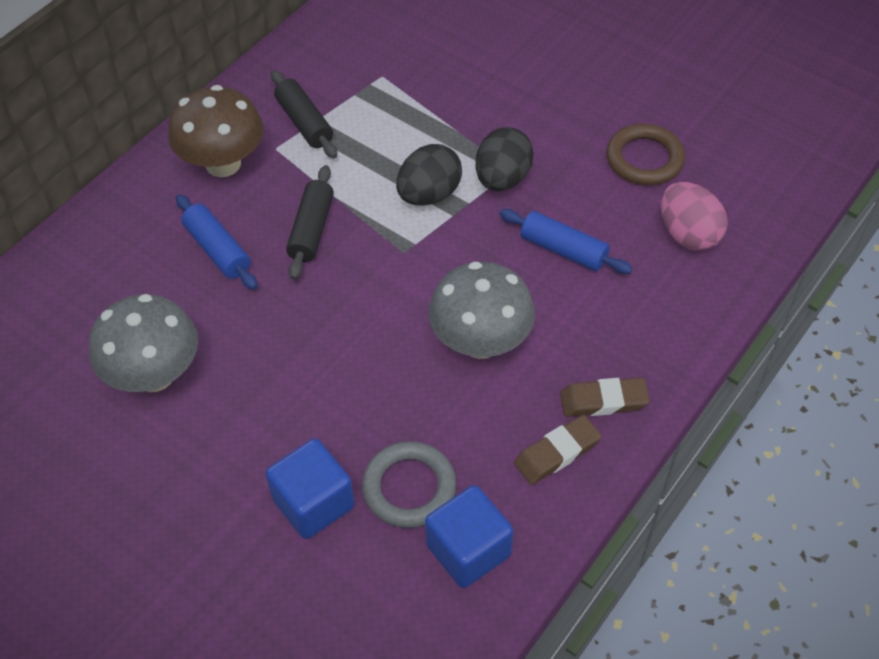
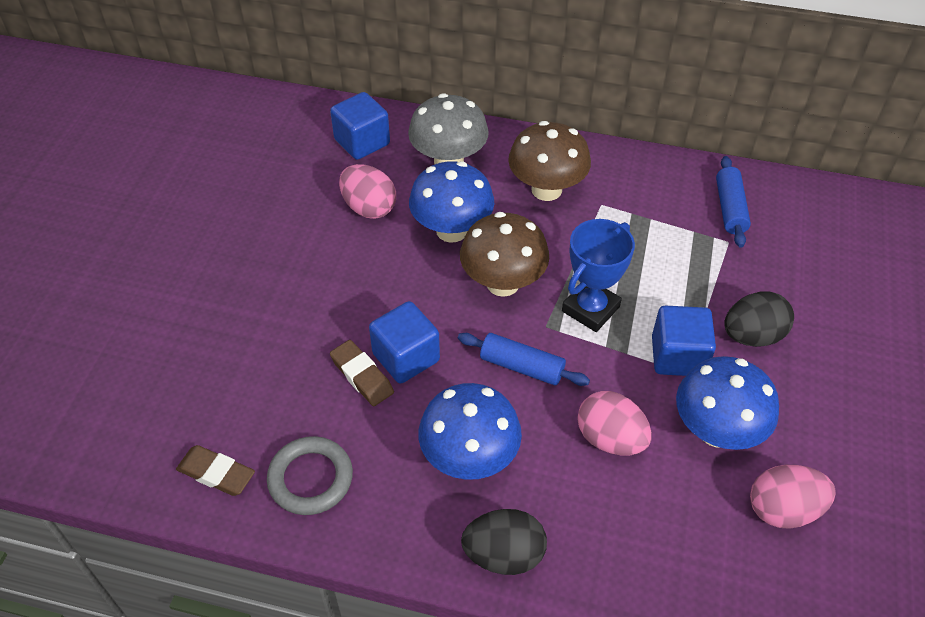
black rolling pin: 2 -> 0
blue cube: 2 -> 3
blue mushroom: 0 -> 3
blue trophy: 0 -> 1
brown mushroom: 1 -> 2
brown ring: 1 -> 0
grey mushroom: 2 -> 1
pink egg: 1 -> 3

